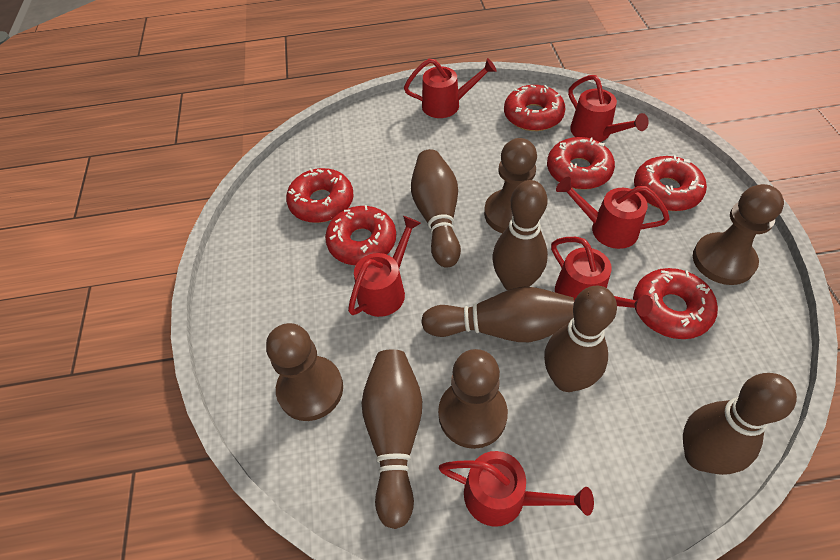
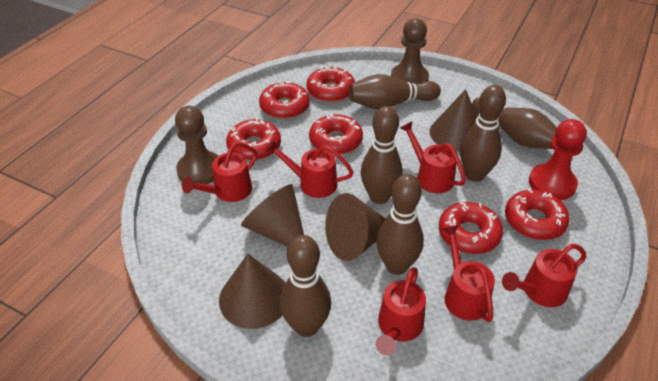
brown cone: 0 -> 4
brown pawn: 4 -> 2
red pawn: 0 -> 1

